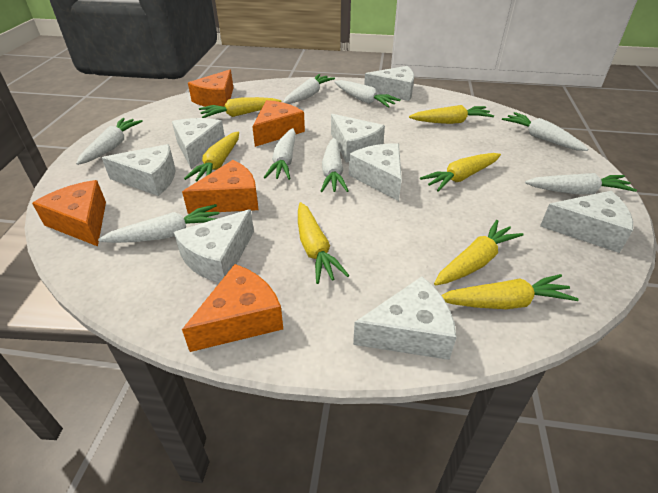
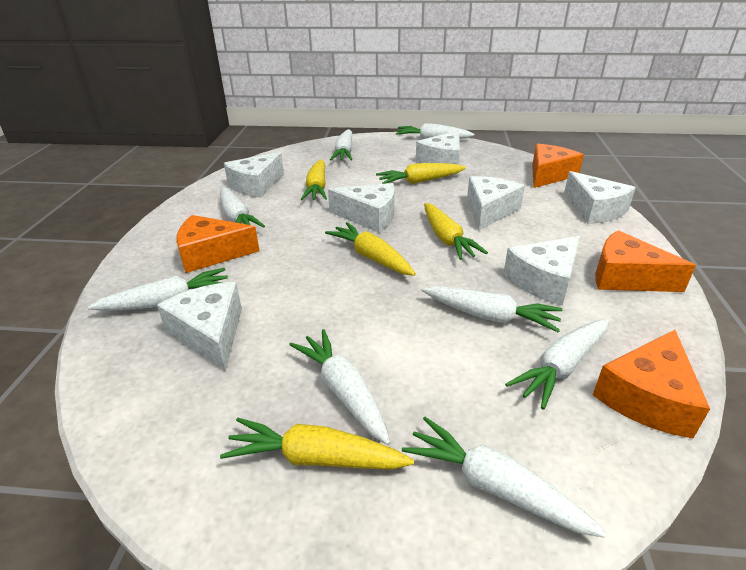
orange cheese: 5 -> 4
white cheese: 8 -> 7
yellow carrot: 7 -> 5

